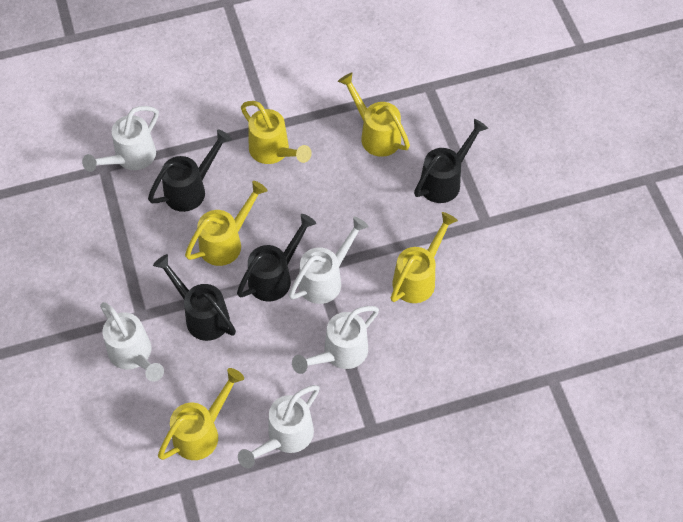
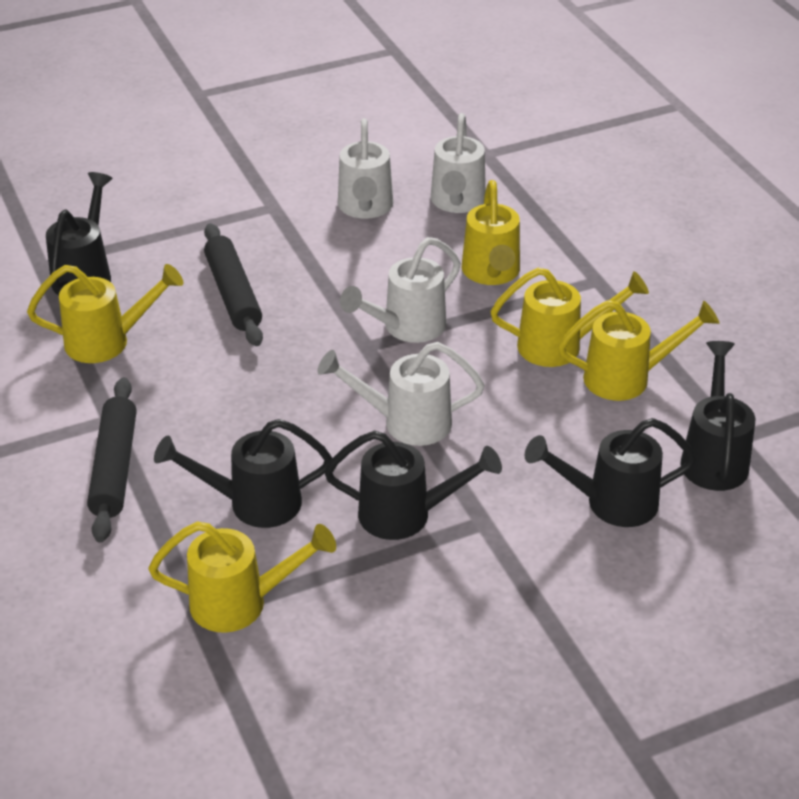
black rolling pin: 0 -> 2
black watering can: 4 -> 5
white watering can: 5 -> 4

